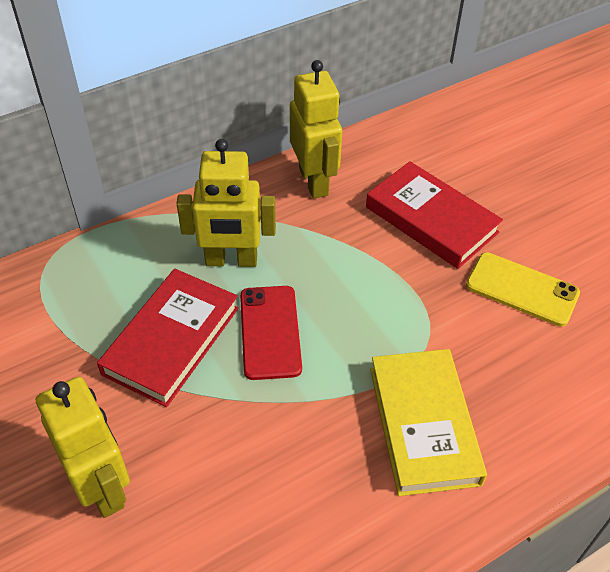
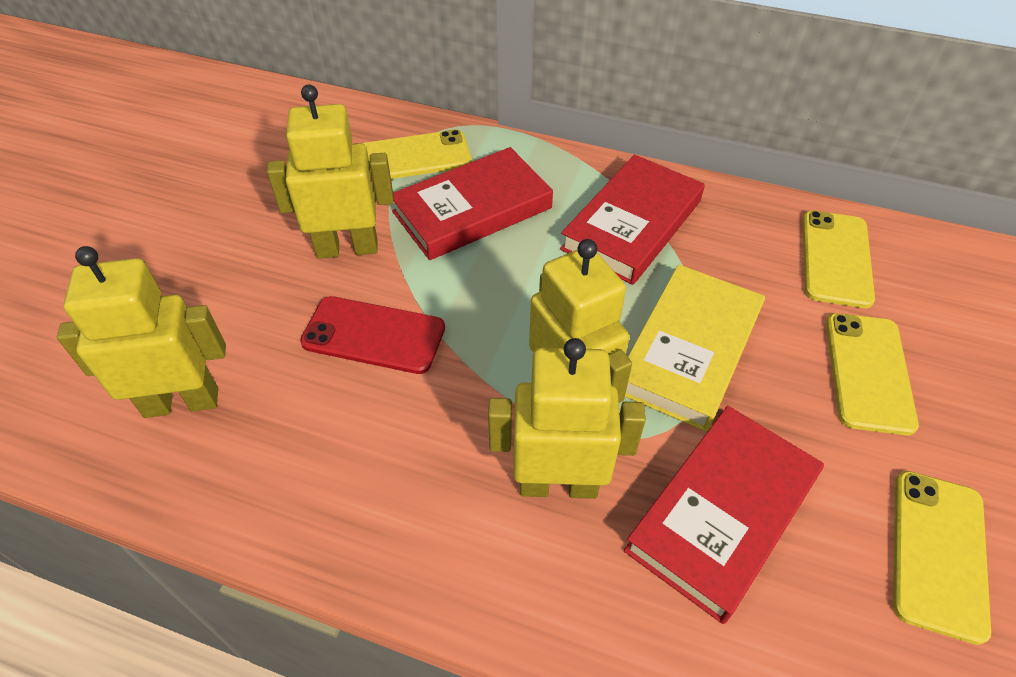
red book: 2 -> 3
yellow phone: 1 -> 4
yellow robot: 3 -> 4

